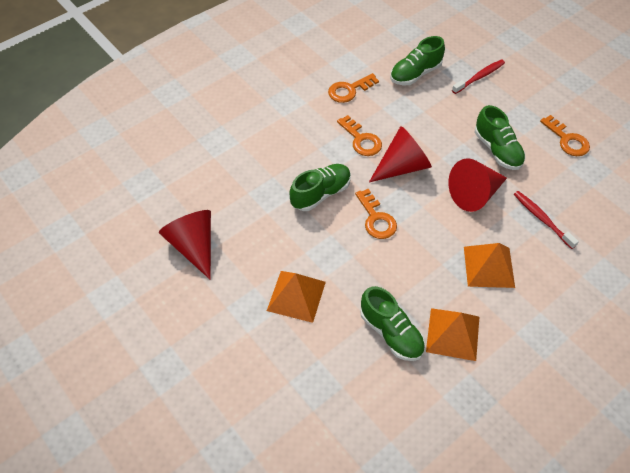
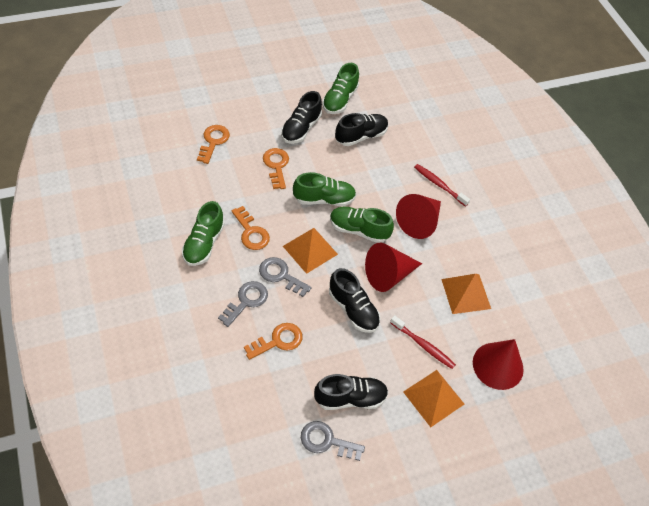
black shoe: 0 -> 4
grey key: 0 -> 3

